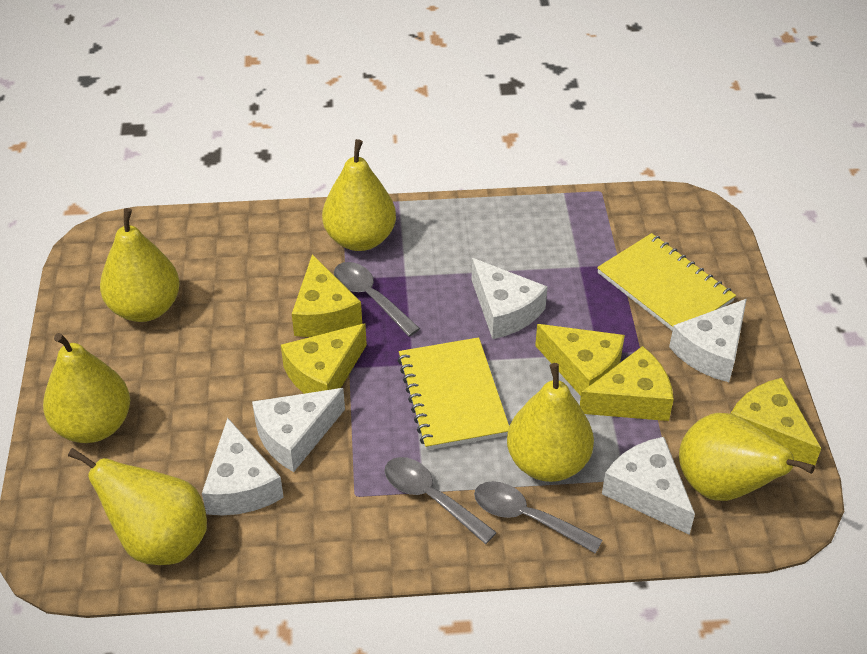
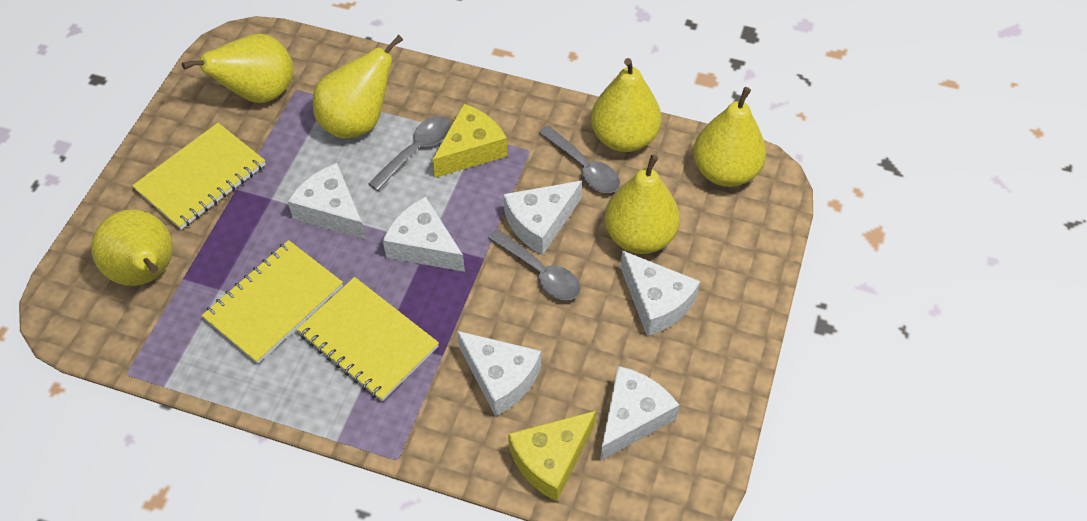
white cheese: 5 -> 6
yellow cheese: 5 -> 2
yellow notebook: 2 -> 3

